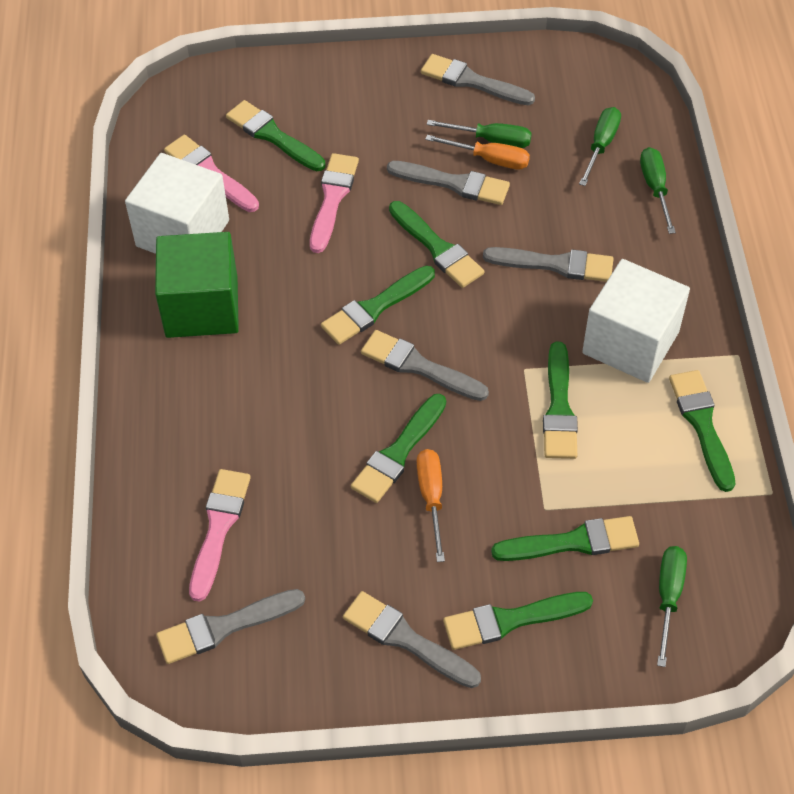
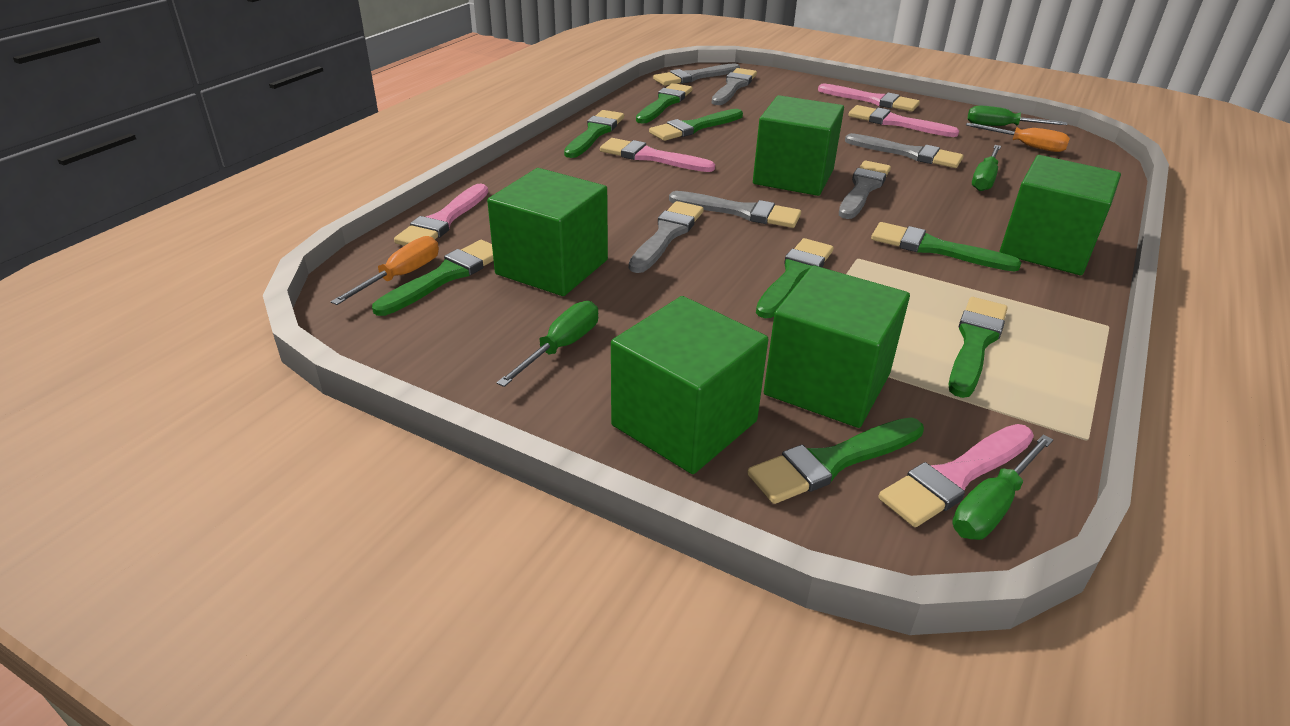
green cube: 1 -> 5
pink brush: 3 -> 5
white cube: 2 -> 0

